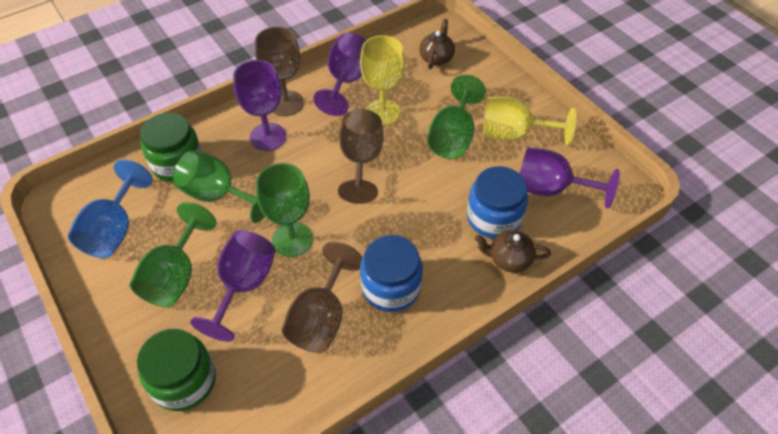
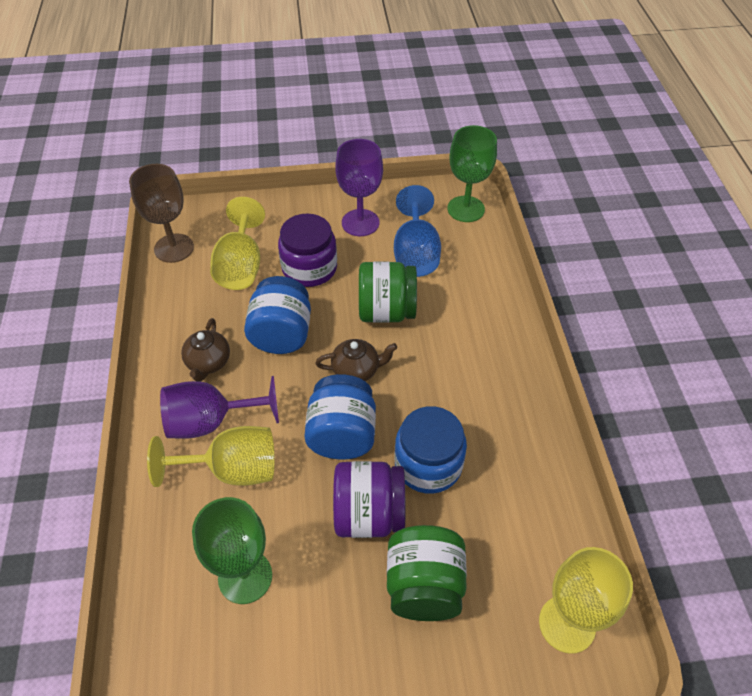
blue jar: 2 -> 3
brown goblet: 3 -> 1
green goblet: 4 -> 2
purple goblet: 4 -> 2
purple jar: 0 -> 2
yellow goblet: 2 -> 3

